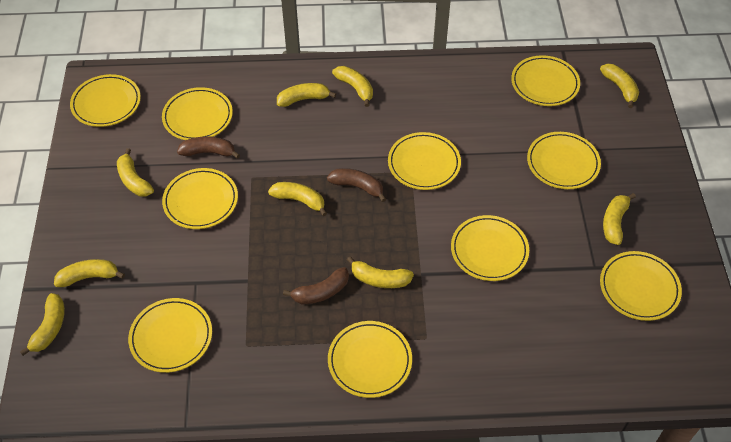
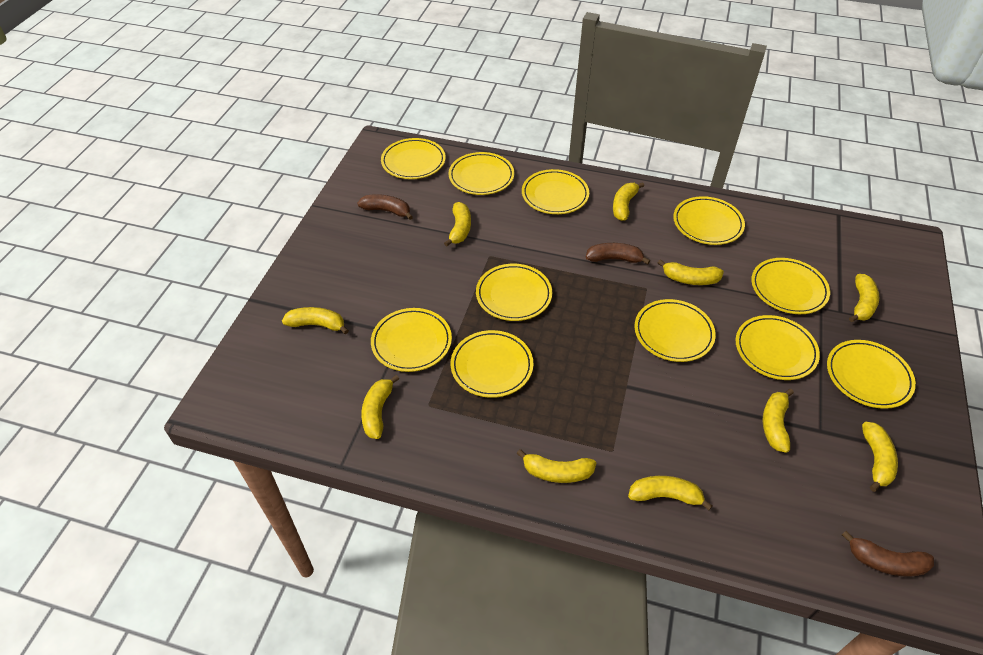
yellow banana: 9 -> 10
yellow plate: 10 -> 11

